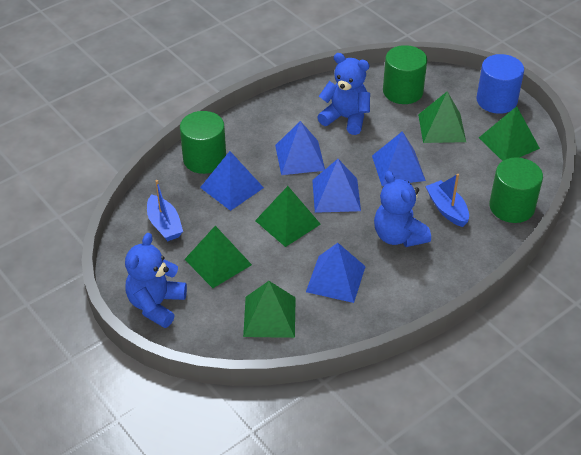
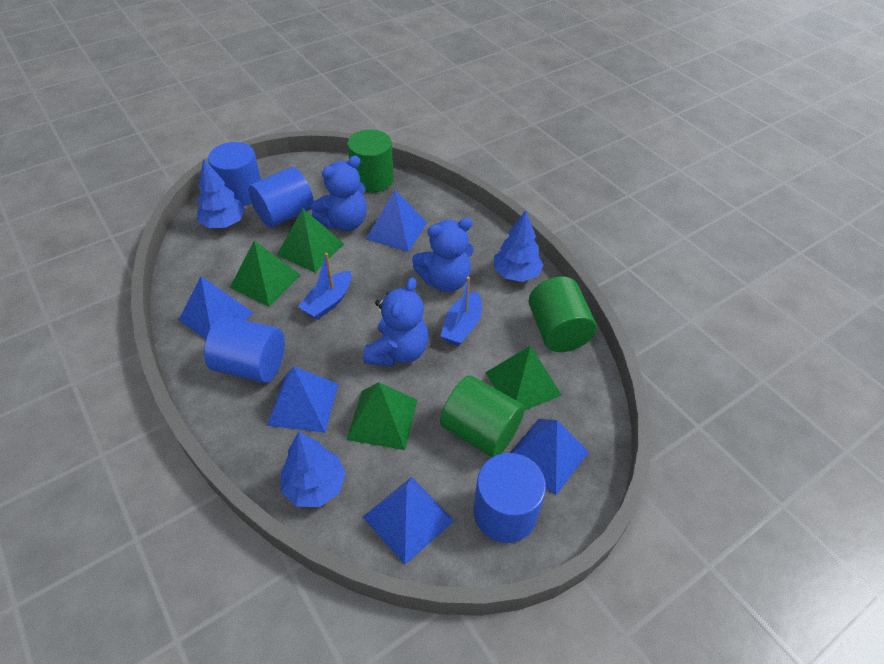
blue cylinder: 1 -> 4
blue tree: 0 -> 3
green pyramid: 5 -> 4

